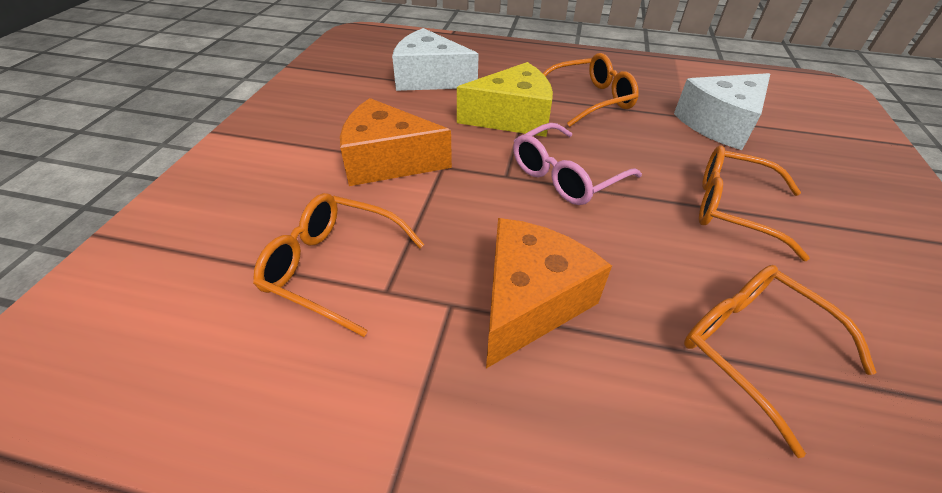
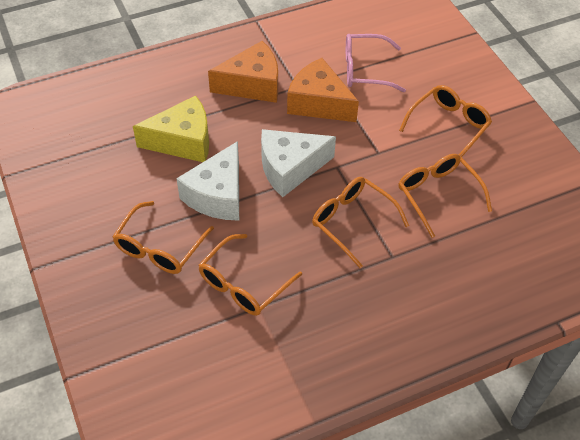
orange glasses: 4 -> 5

